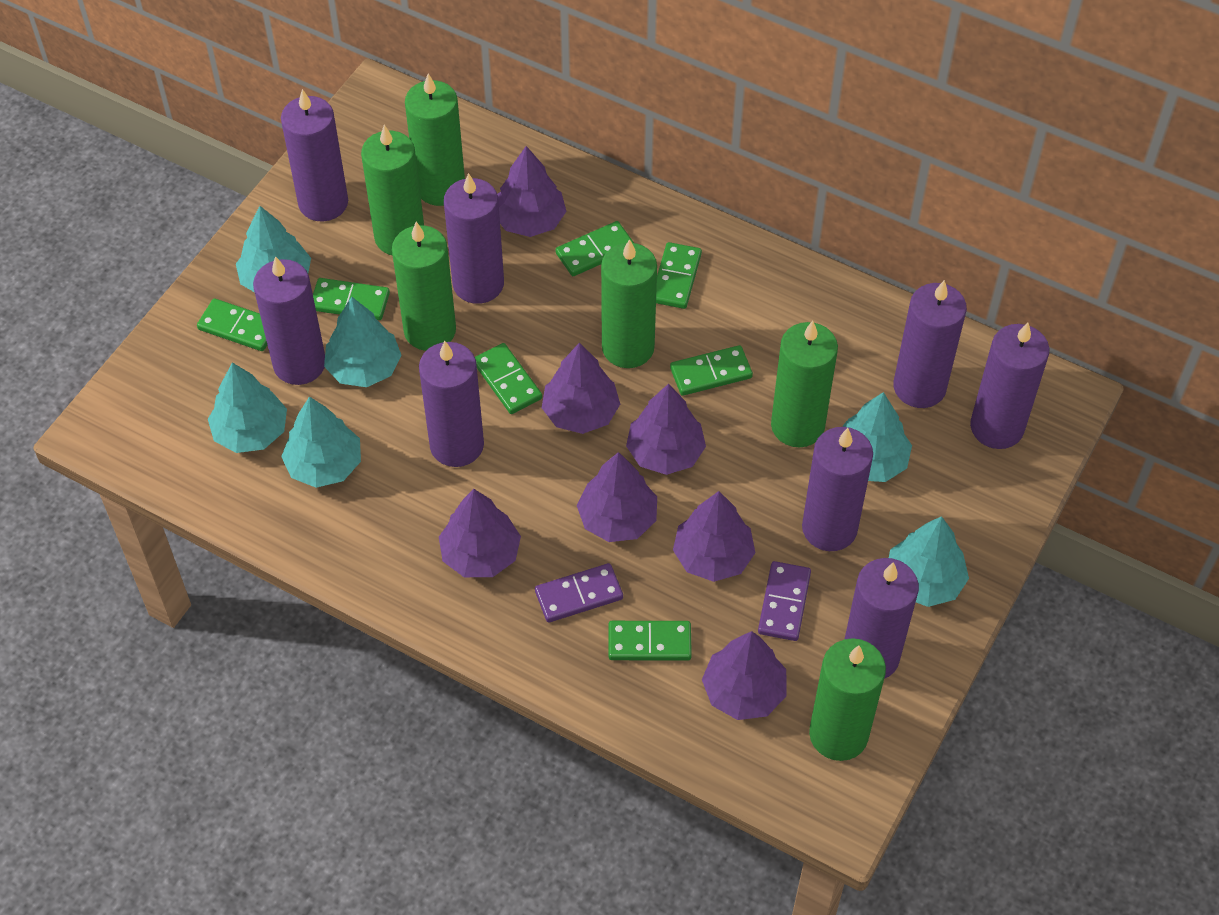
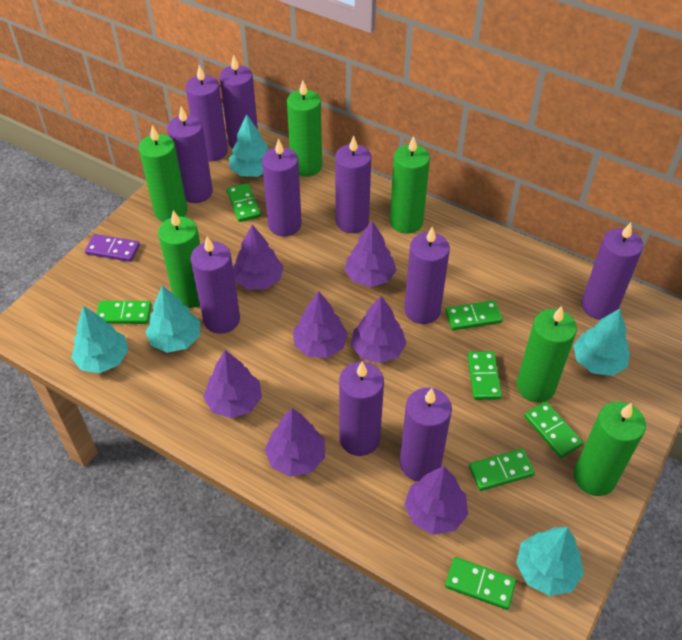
purple candle: 8 -> 10
purple domino: 2 -> 1
turquoise tree: 6 -> 5

